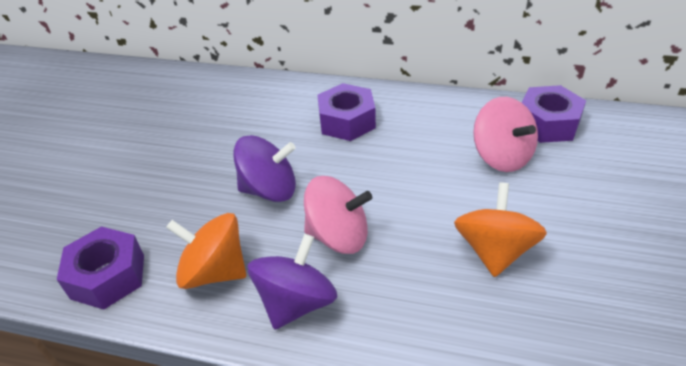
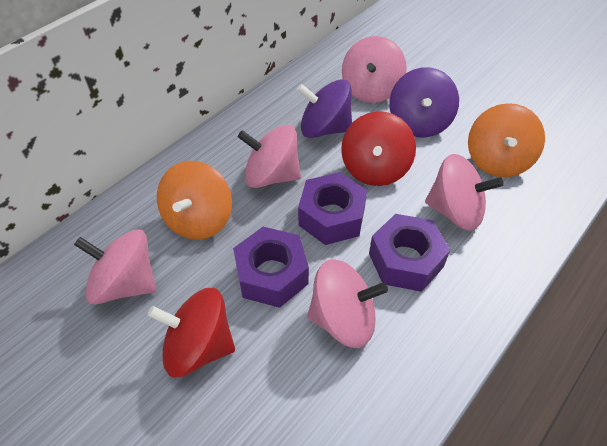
pink spinning top: 2 -> 5
red spinning top: 0 -> 2

